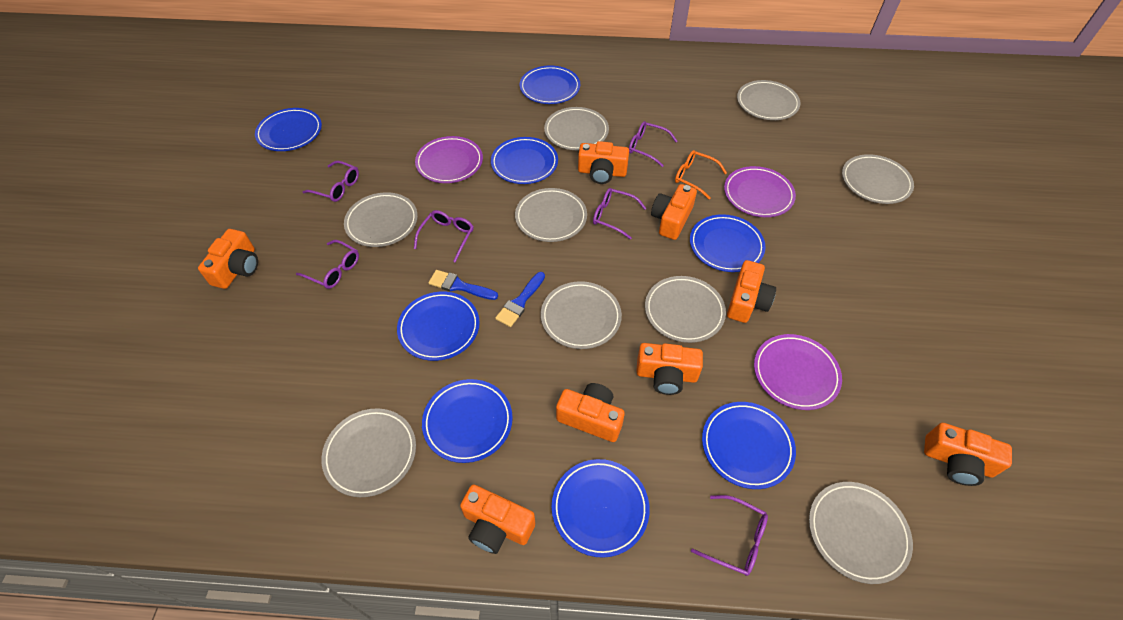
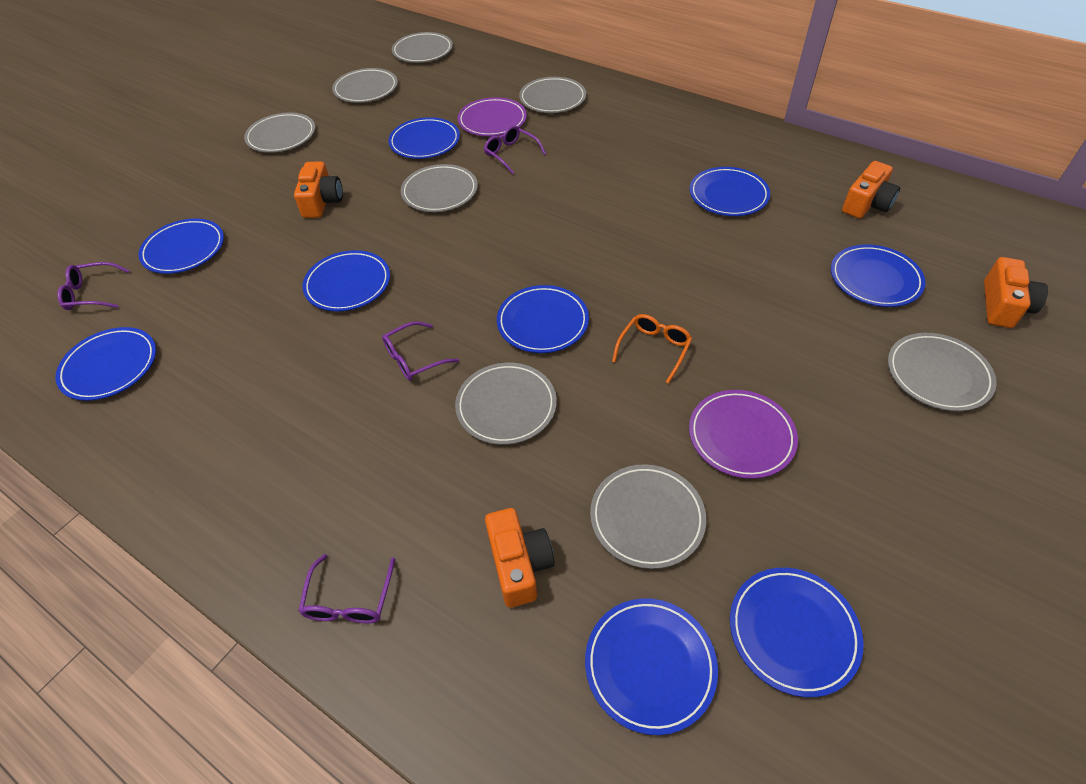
blue brush: 2 -> 0
blue plate: 8 -> 9
grey plate: 9 -> 8
orange camera: 8 -> 4
purple glasses: 6 -> 4
purple plate: 3 -> 2

